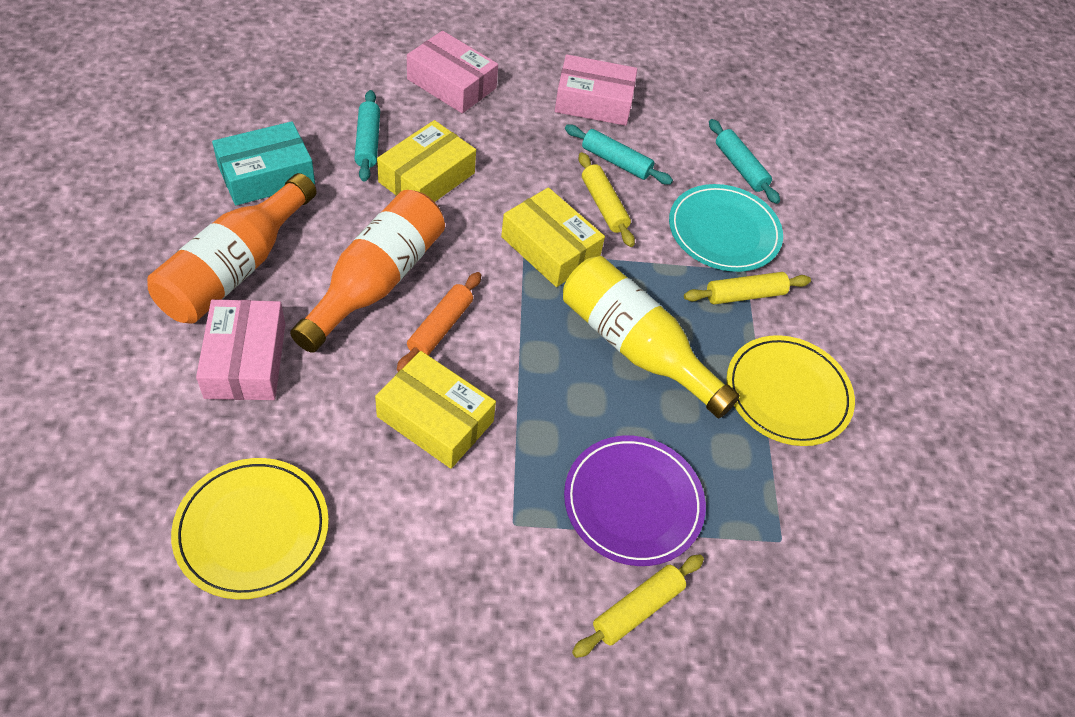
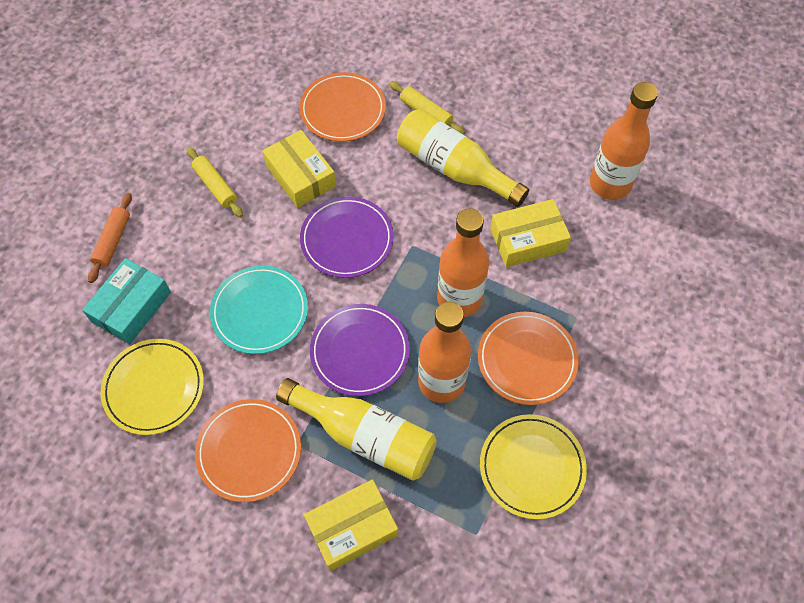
orange bottle: 2 -> 3
orange plate: 0 -> 3
pink box: 3 -> 0
purple plate: 1 -> 2
turquoise rolling pin: 3 -> 0
yellow bottle: 1 -> 2
yellow rolling pin: 3 -> 2

